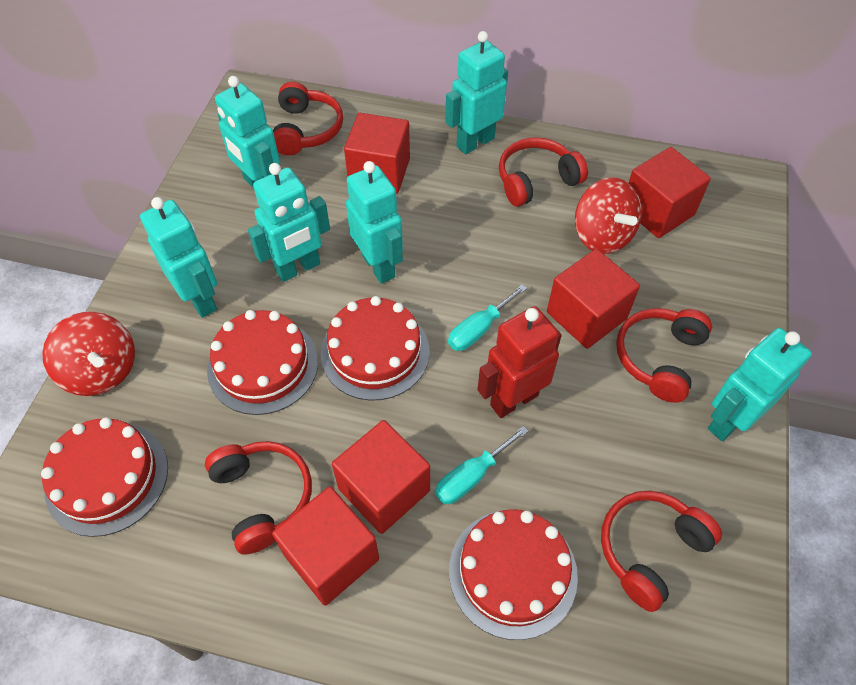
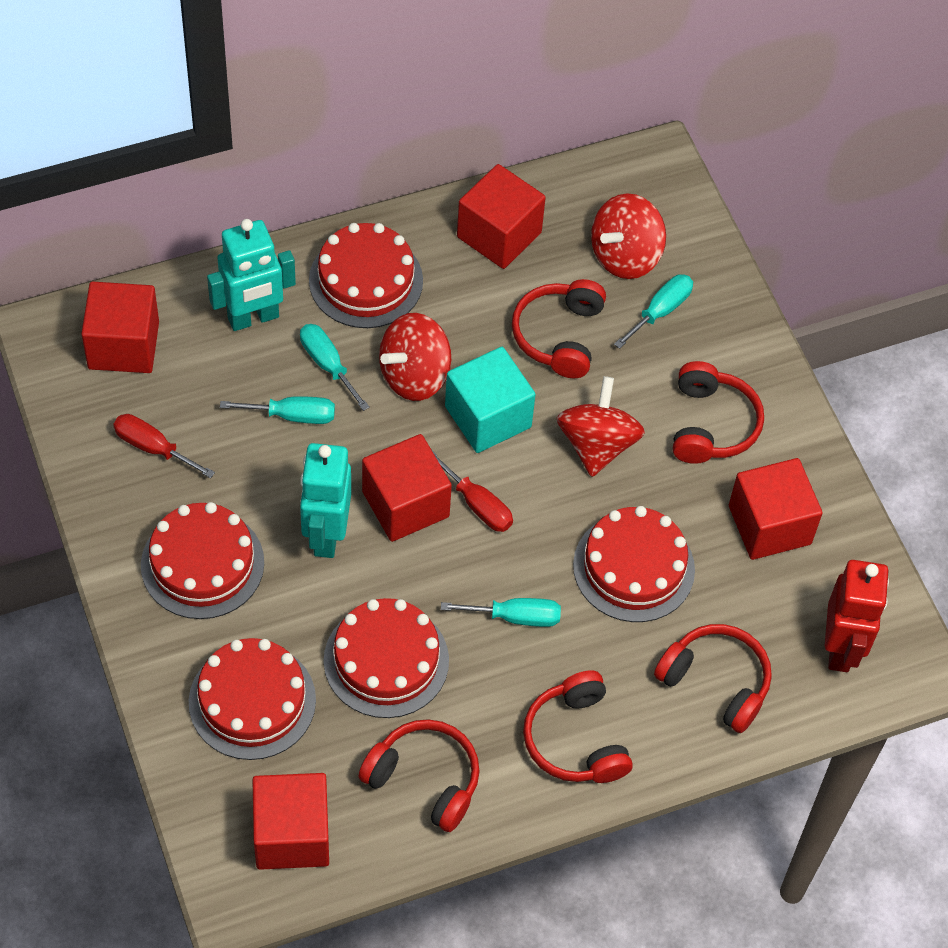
red cake: 4 -> 5
red screwdriver: 0 -> 2
red spinning top: 2 -> 3
turquoise cube: 0 -> 1
turquoise robot: 6 -> 2
turquoise screwdriver: 2 -> 4

